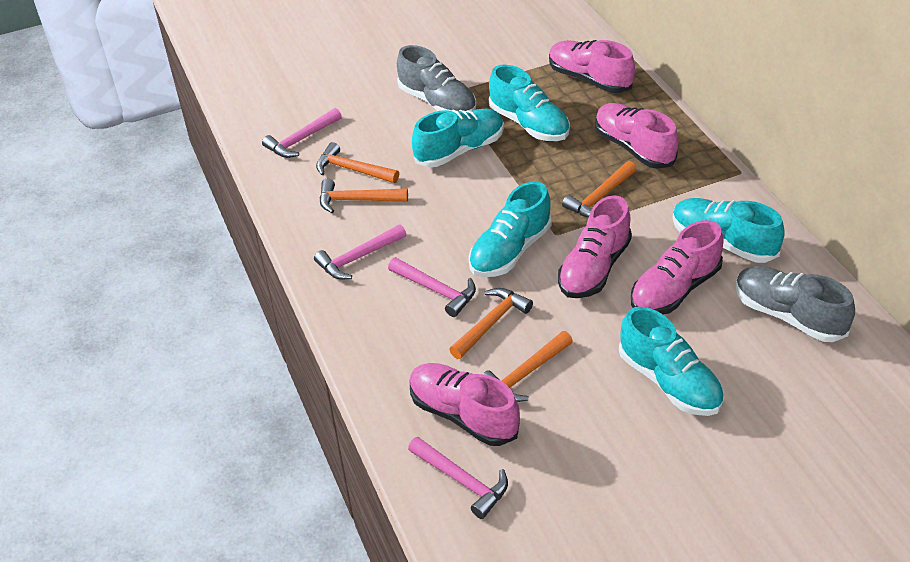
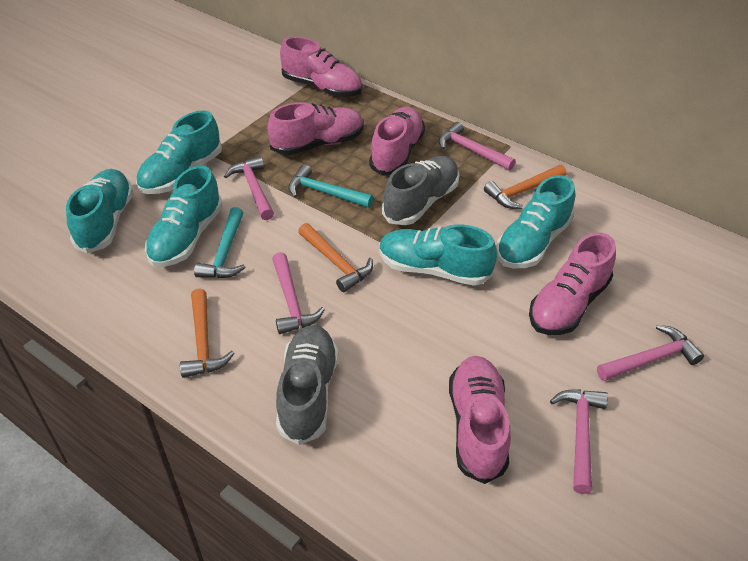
orange hammer: 5 -> 3
pink hammer: 4 -> 5
turquoise hammer: 0 -> 2

